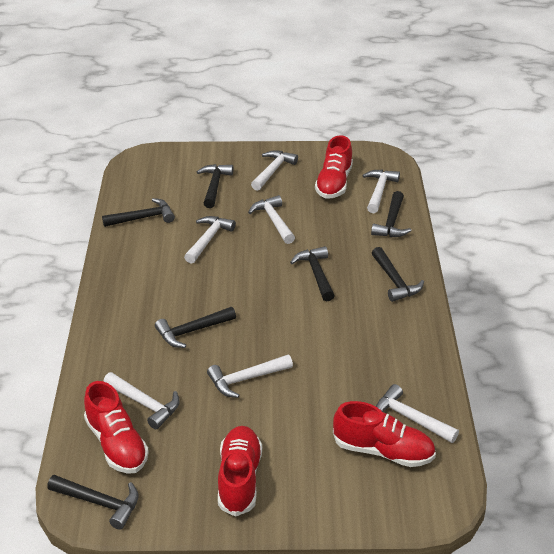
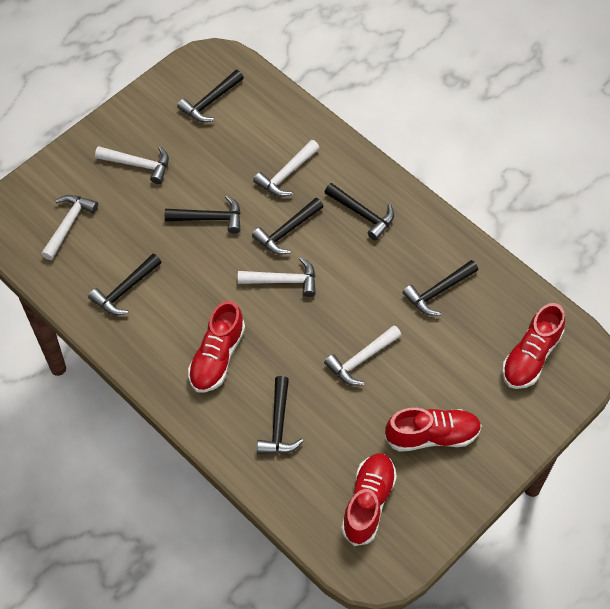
white hammer: 7 -> 5

